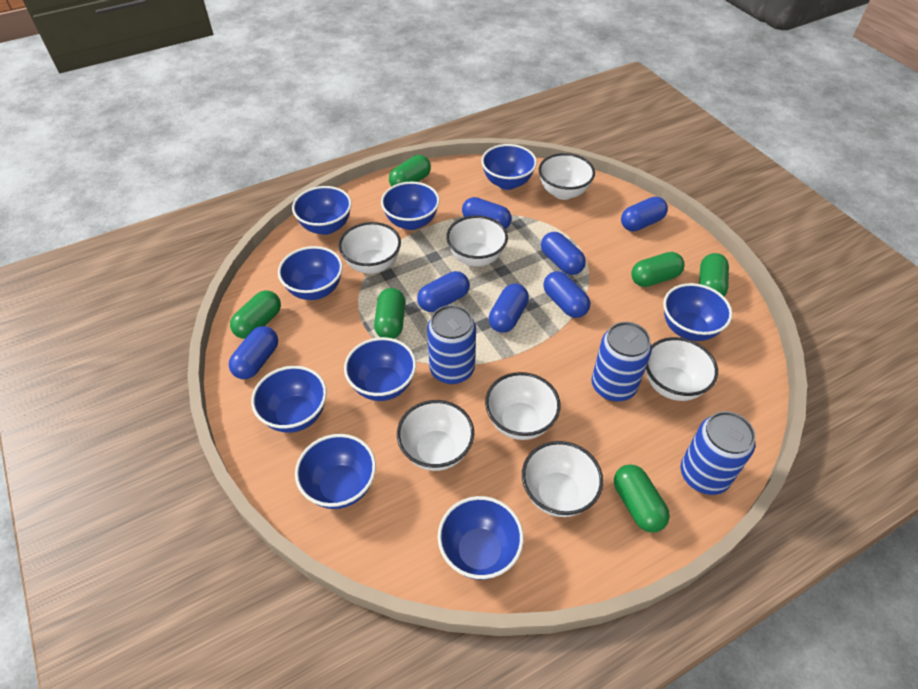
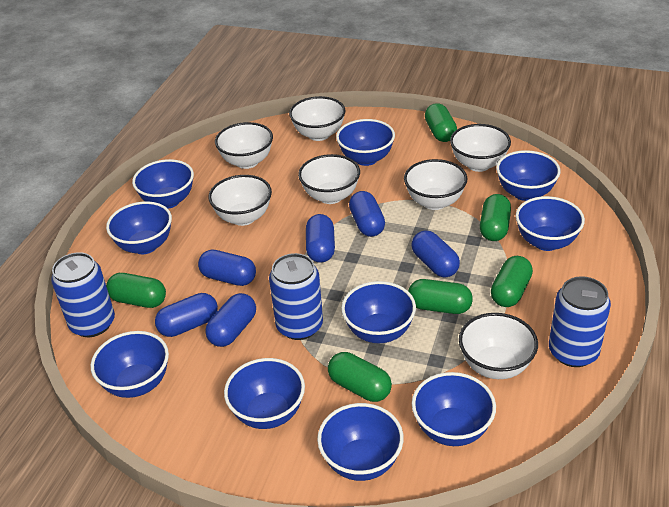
blue bowl: 9 -> 10
blue capsule: 7 -> 6

